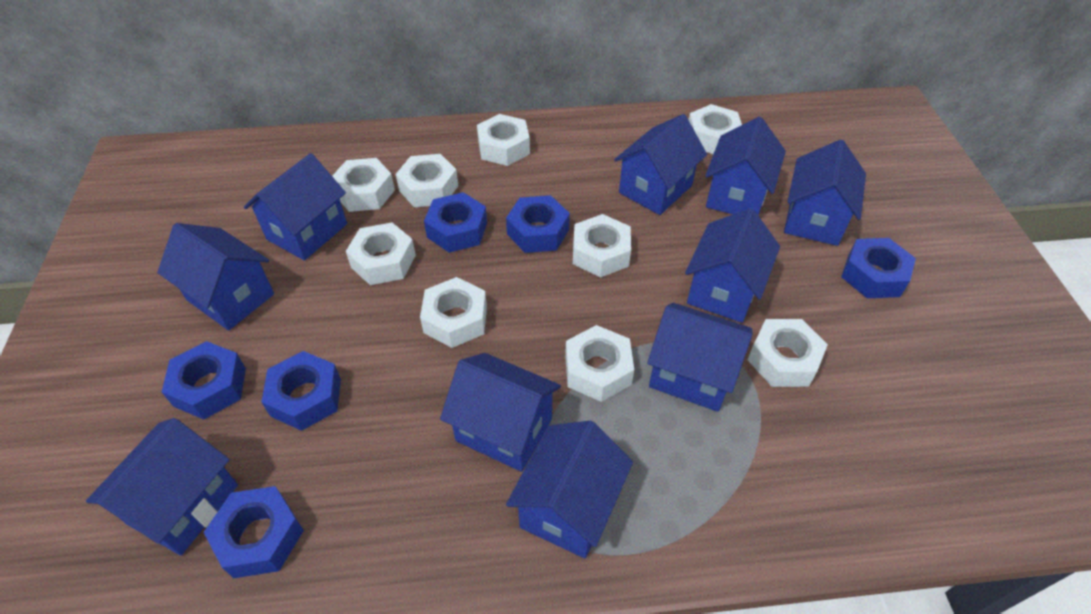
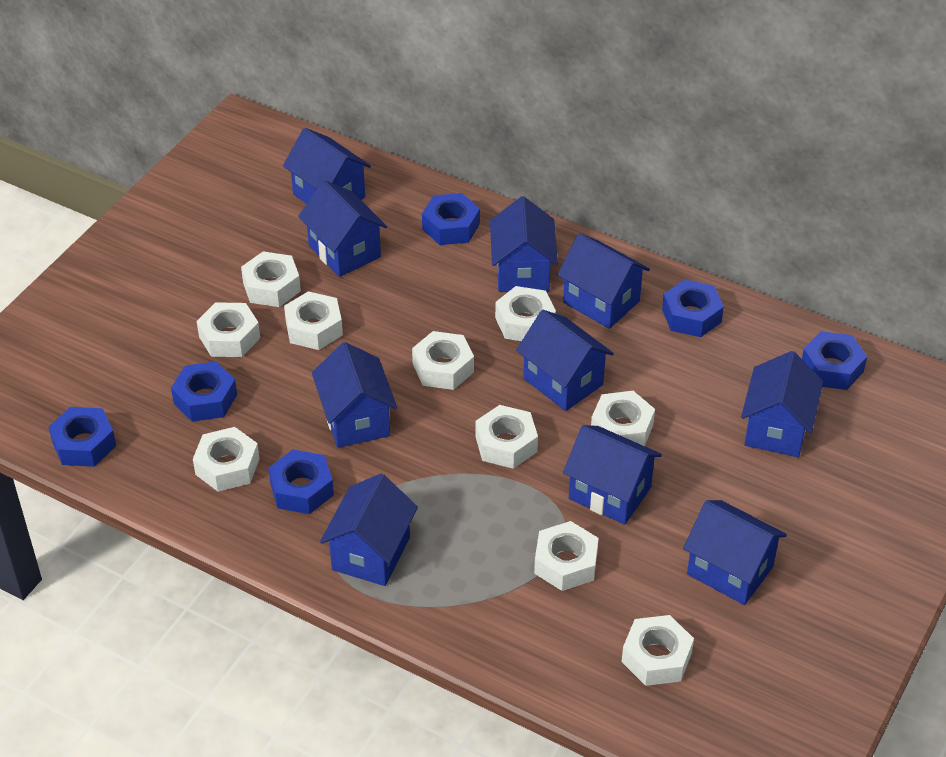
white nut: 9 -> 10

